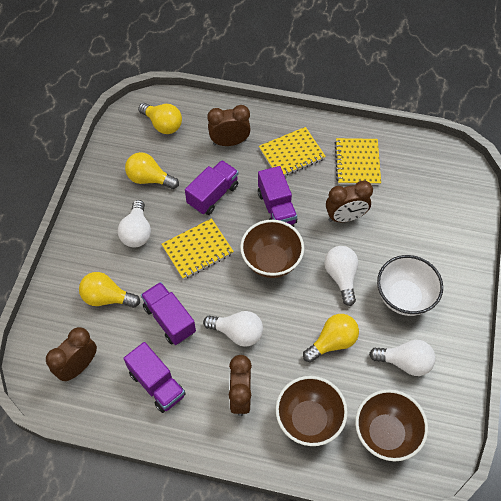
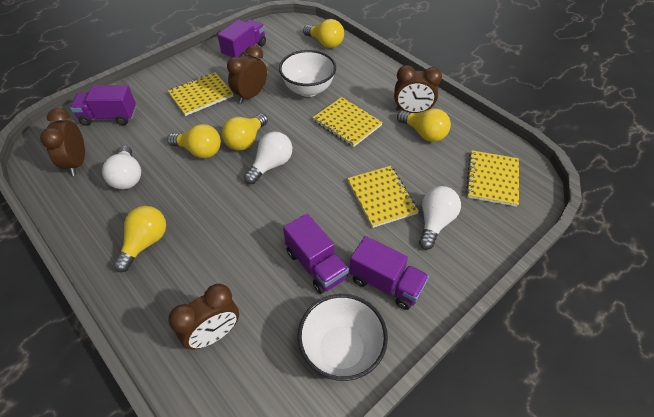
brown bowl: 3 -> 0
white bowl: 1 -> 2
white light bulb: 4 -> 3
yellow light bulb: 4 -> 5
yellow notebook: 3 -> 4

